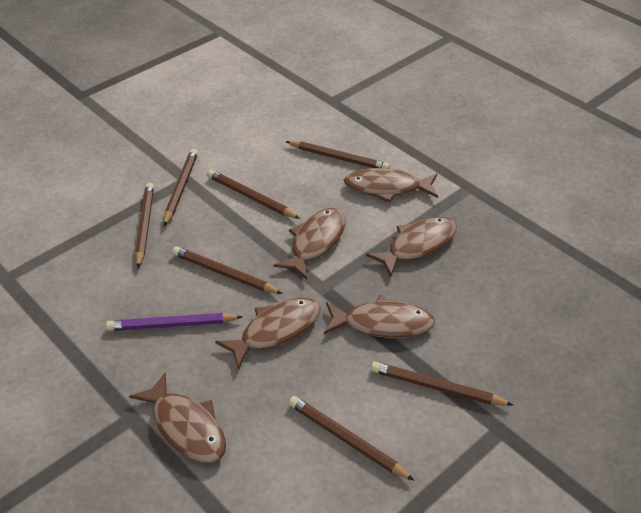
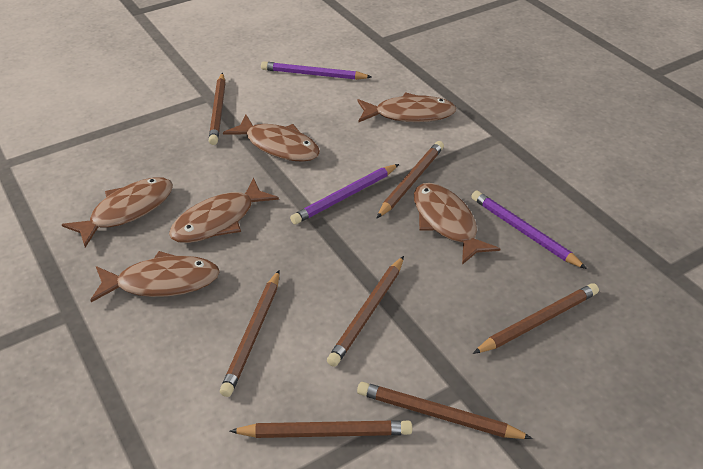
purple pencil: 1 -> 3

